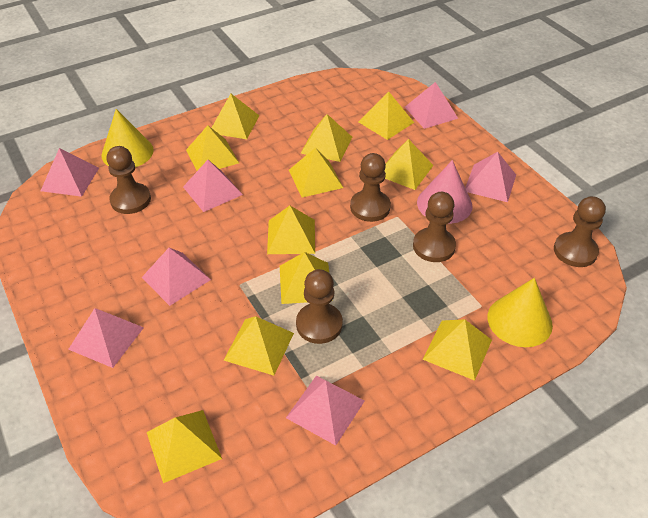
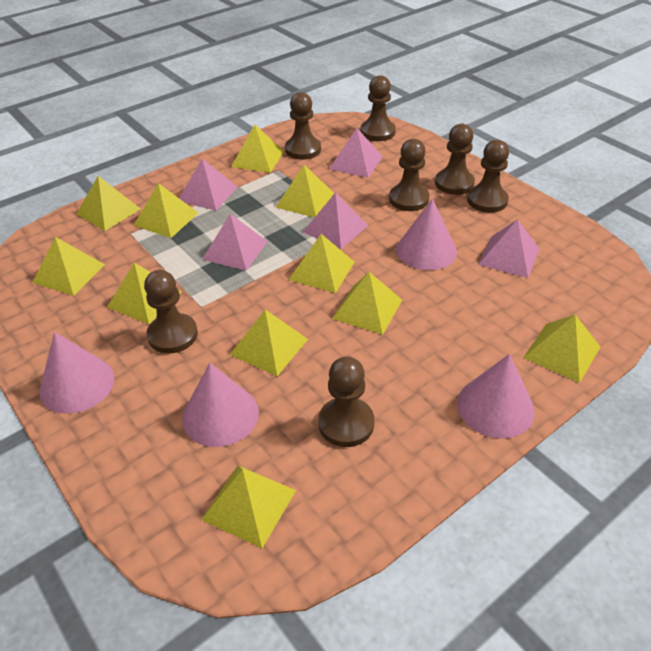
brown pawn: 5 -> 7
pink cone: 1 -> 4
pink pyramid: 7 -> 5
yellow cone: 2 -> 0

